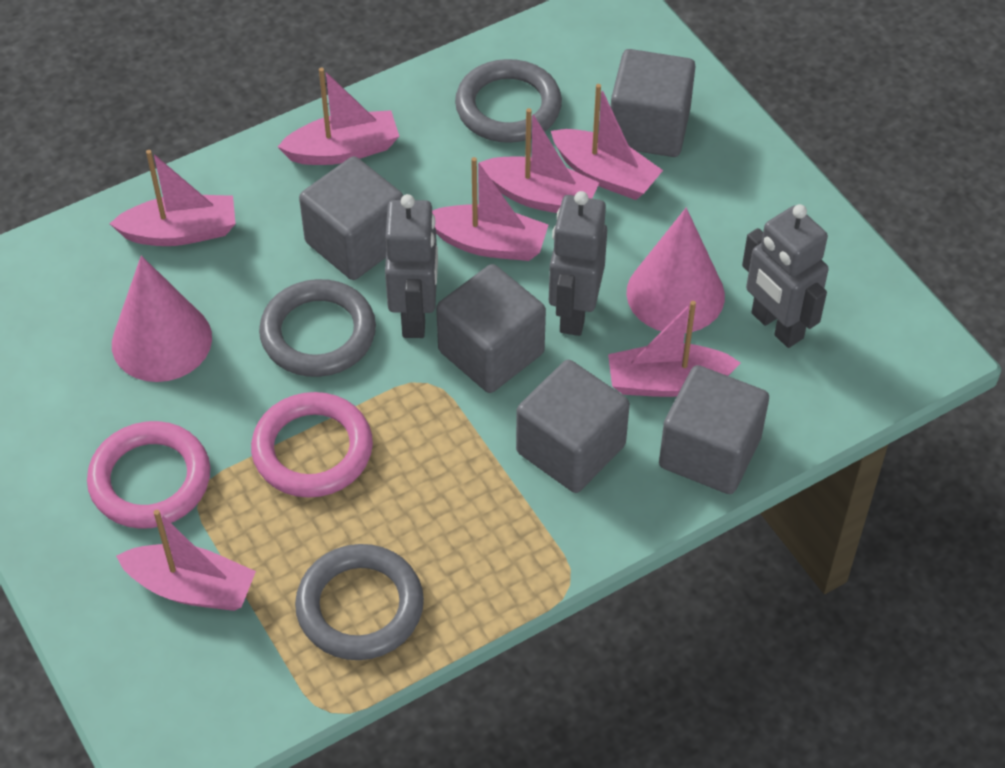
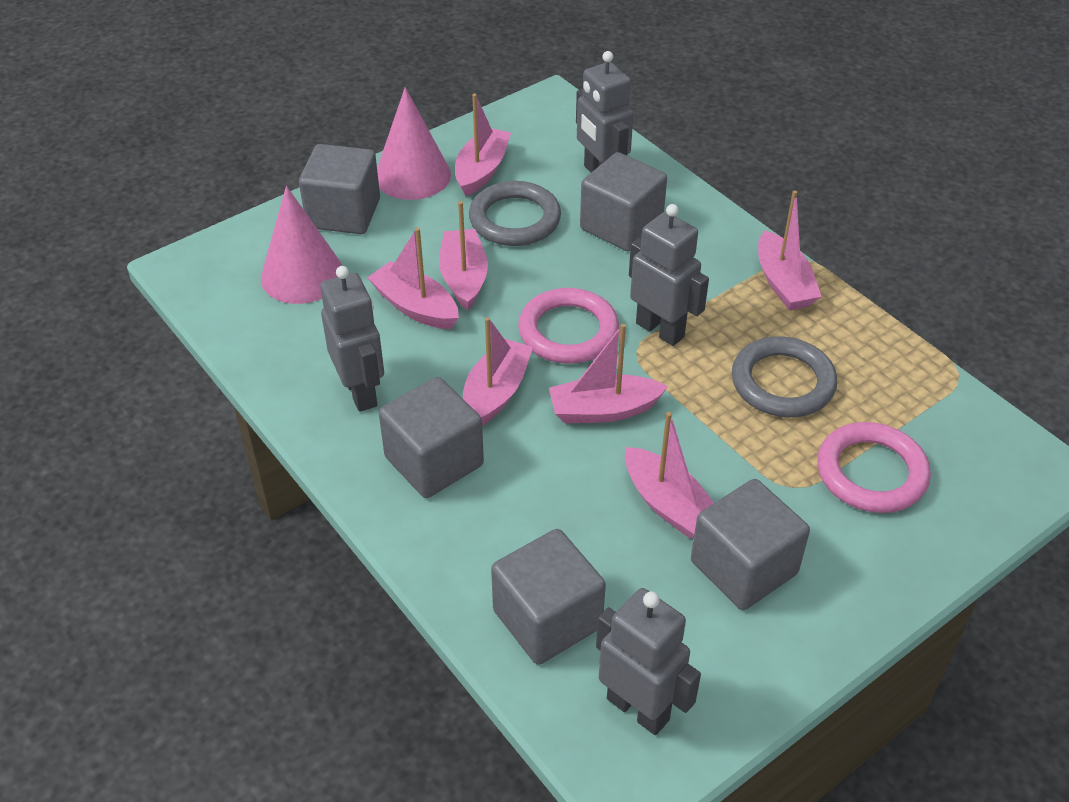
grey ring: 3 -> 2
grey robot: 3 -> 4

